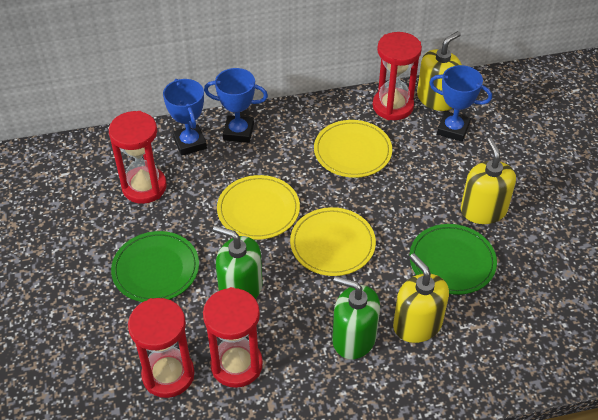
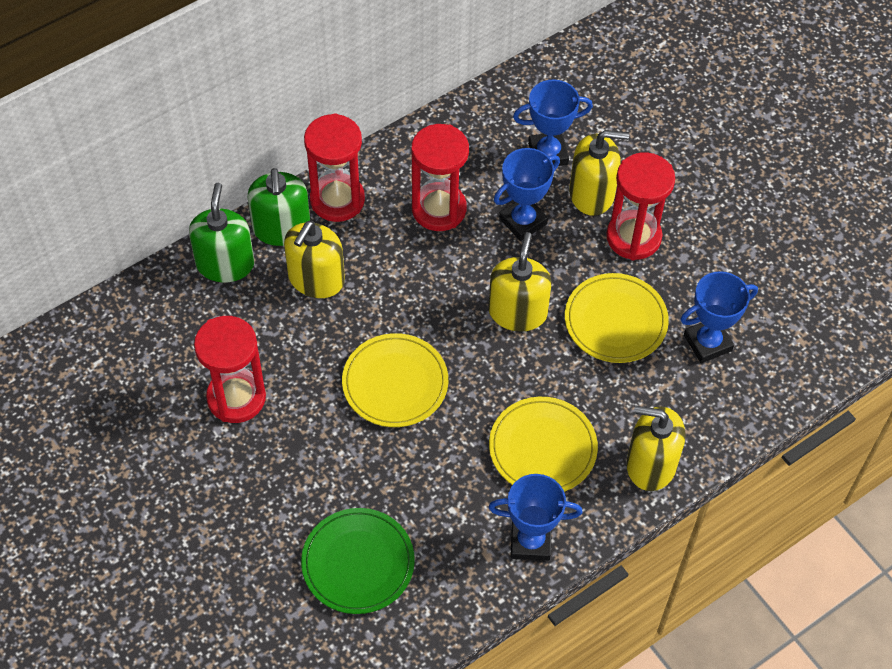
blue trophy: 3 -> 4
green plate: 2 -> 1
yellow soap dispenser: 3 -> 4

